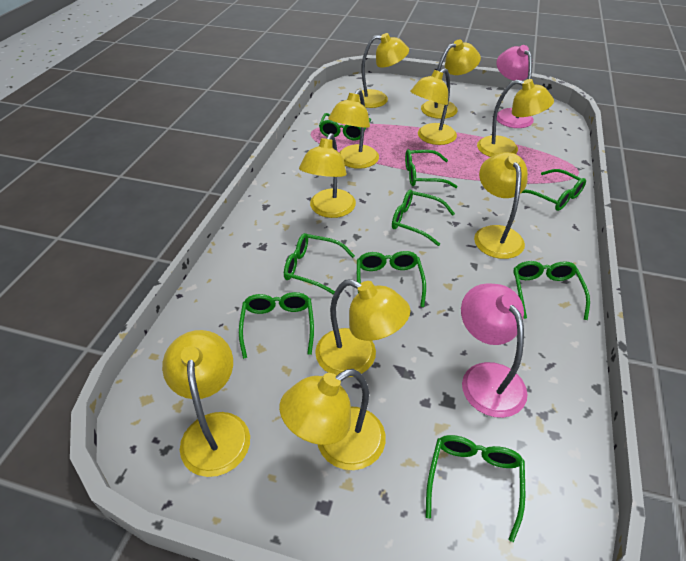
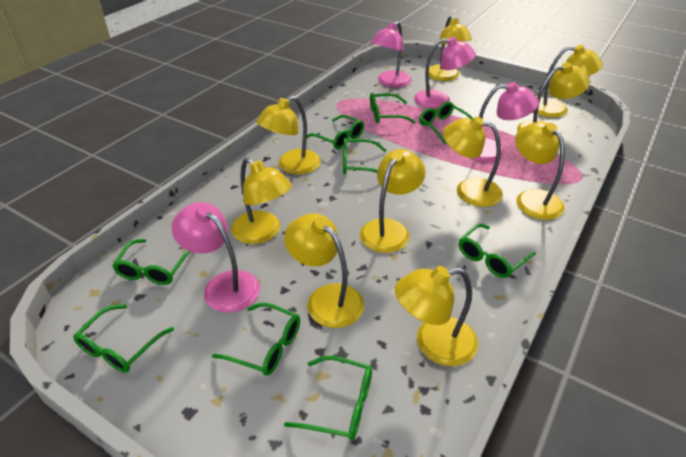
pink lamp: 2 -> 4

